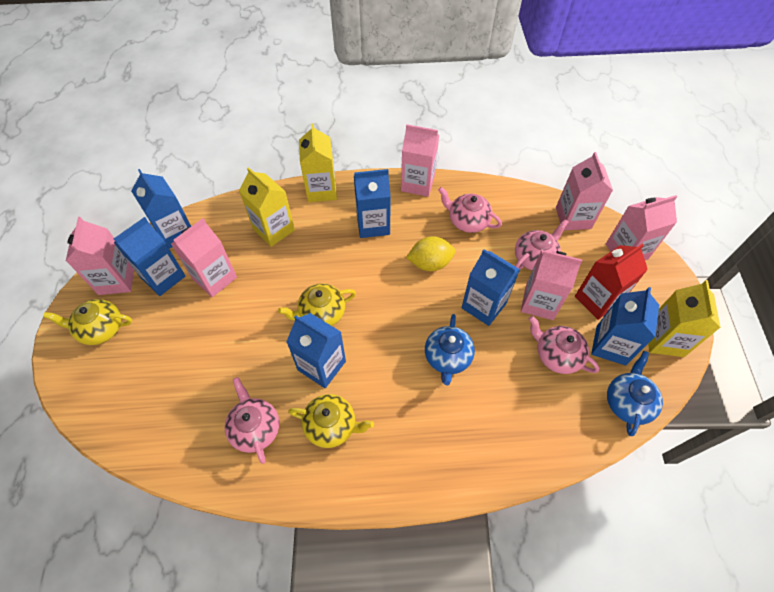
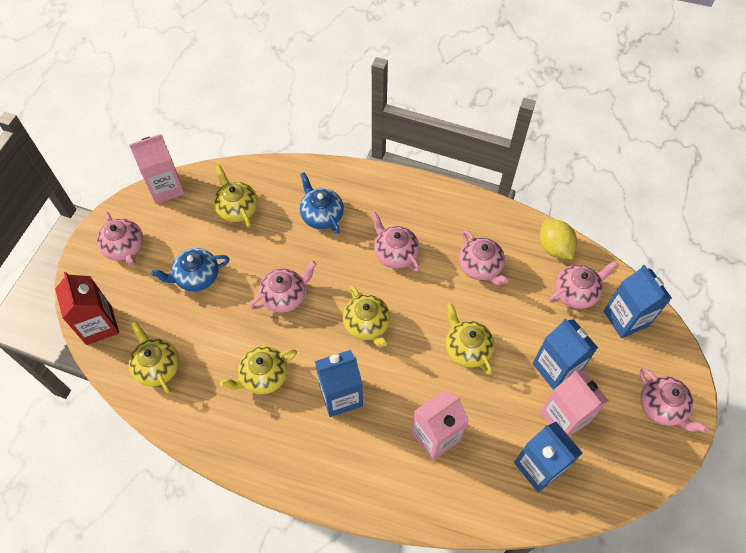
blue carton: 6 -> 4
pink carton: 6 -> 3
pink teapot: 4 -> 6
yellow carton: 3 -> 0
yellow teapot: 3 -> 5

